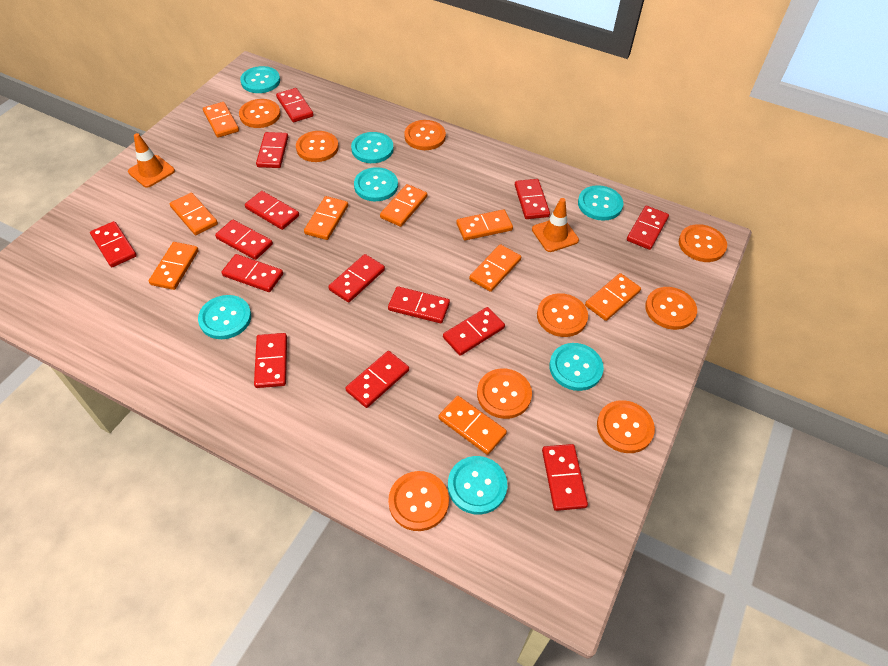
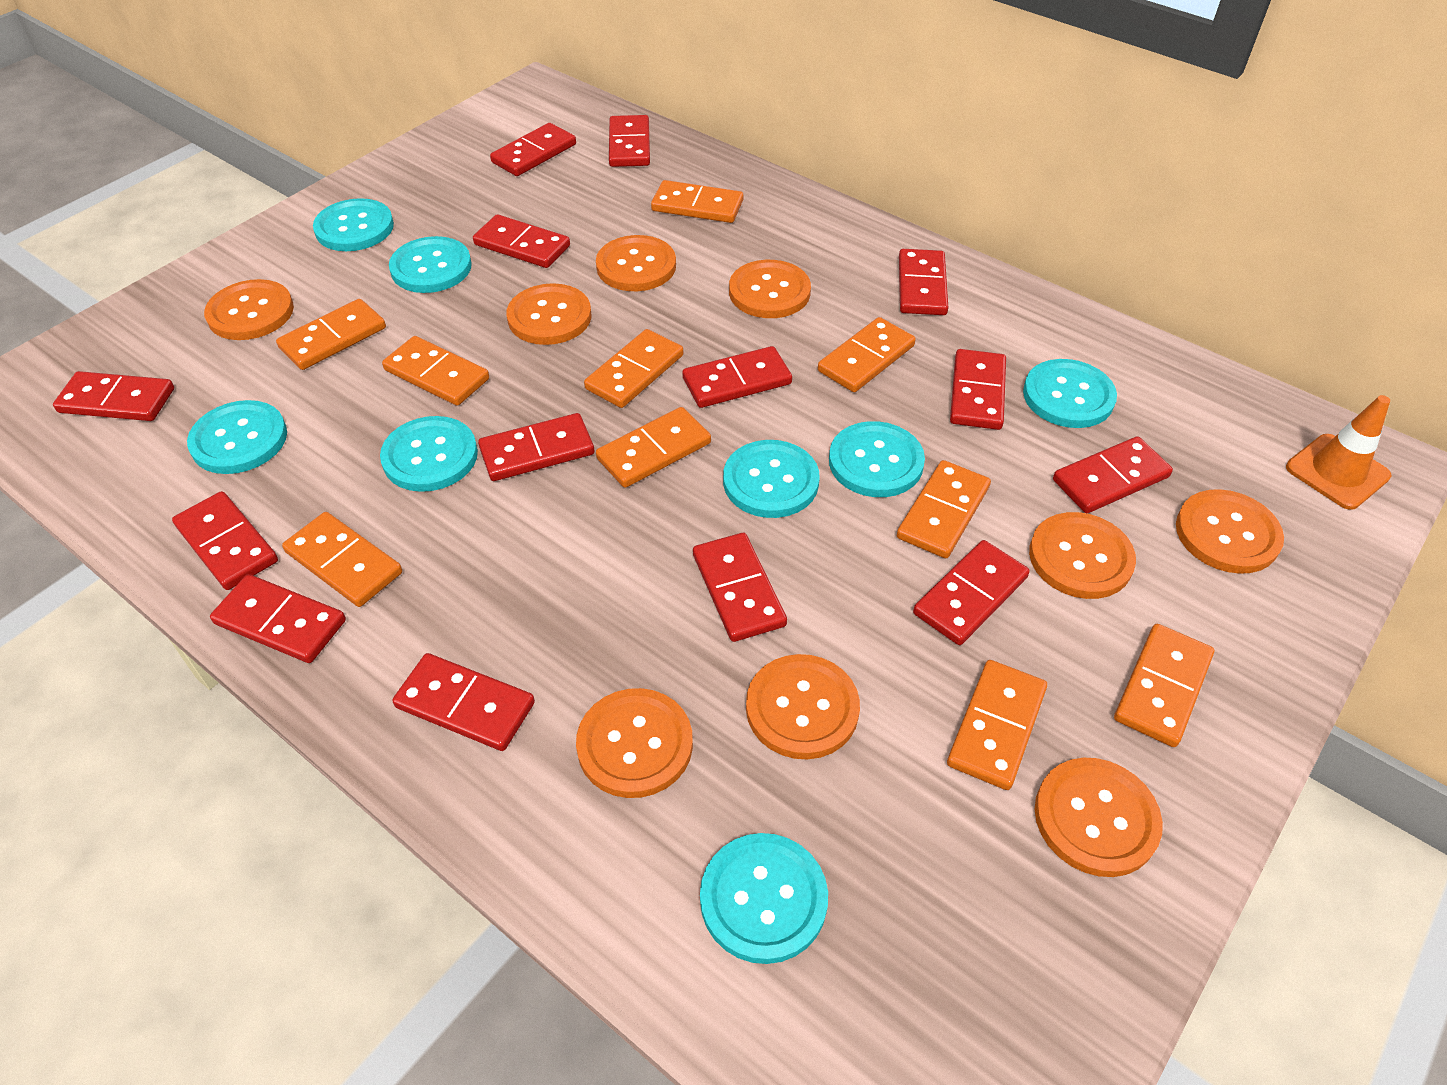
orange domino: 9 -> 10
orange traffic cone: 2 -> 1
turquoise button: 7 -> 8

